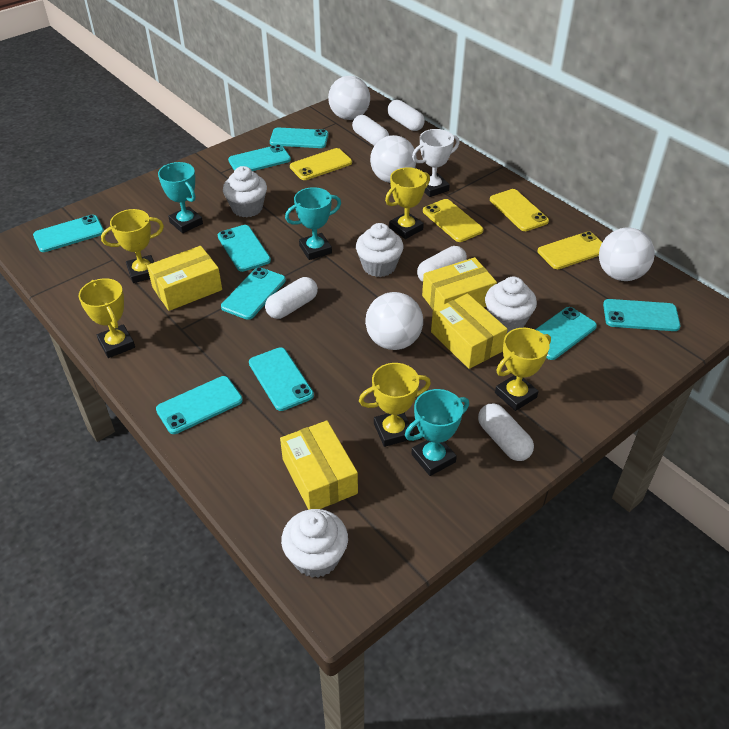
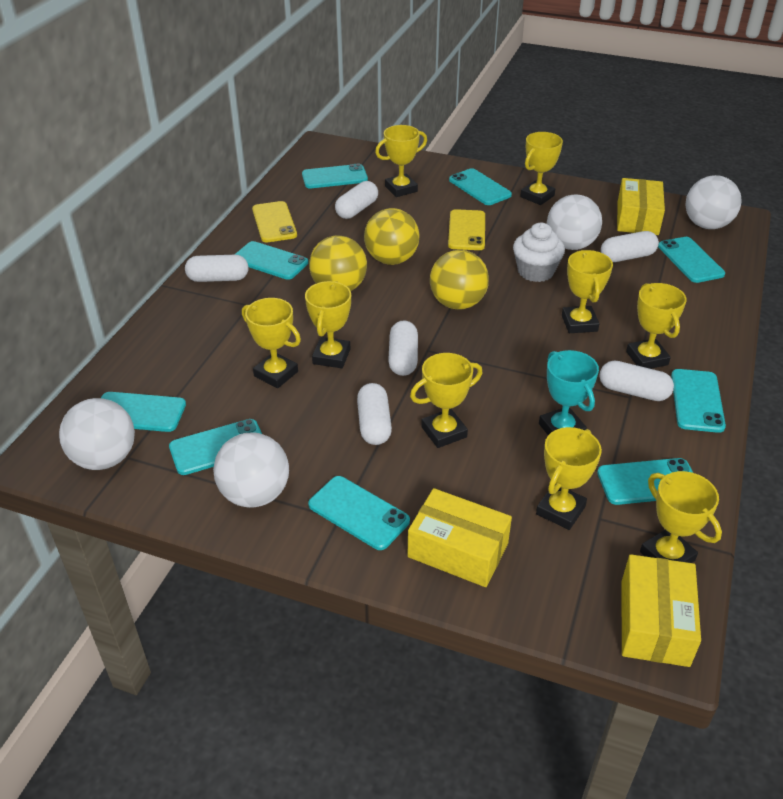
turquoise trophy: 3 -> 1
white capsule: 5 -> 6
white cupcake: 4 -> 1
white trophy: 1 -> 0
yellow ball: 0 -> 3
yellow box: 4 -> 3
yellow phone: 4 -> 2
yellow trophy: 5 -> 9

